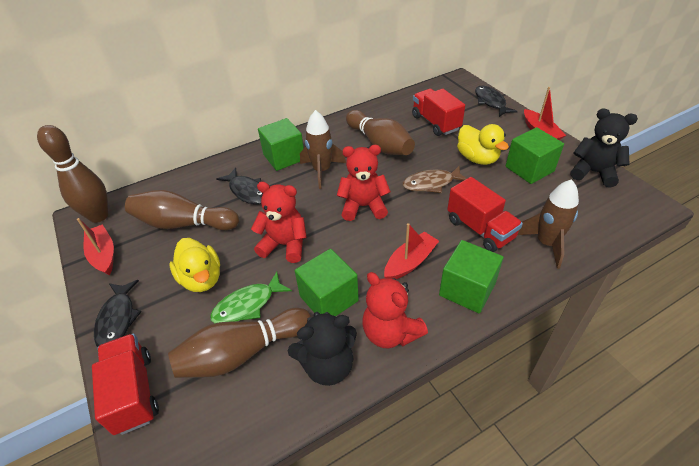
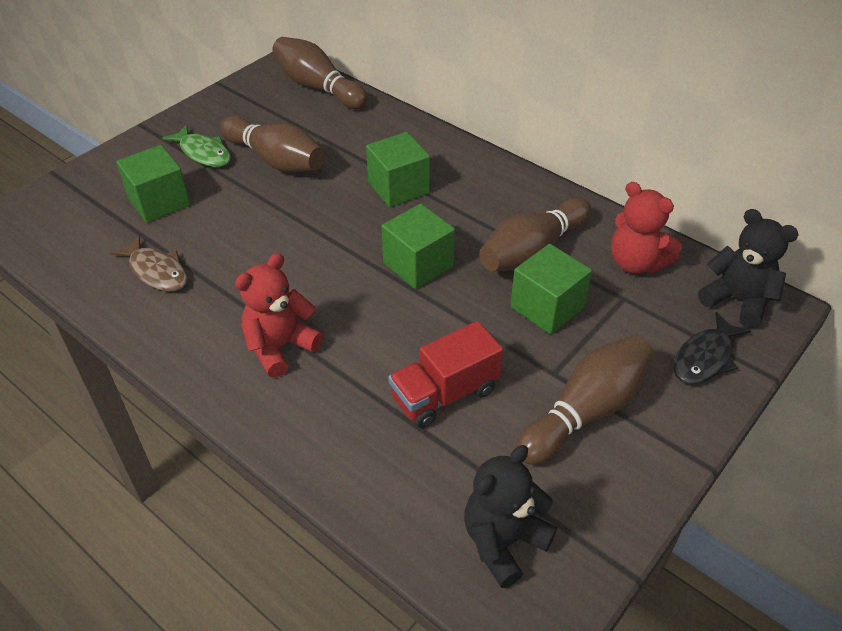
black fish: 3 -> 1
brown rocket: 2 -> 0
red boat: 3 -> 0
red teddy bear: 3 -> 2
red truck: 3 -> 1
yellow duck: 2 -> 0

